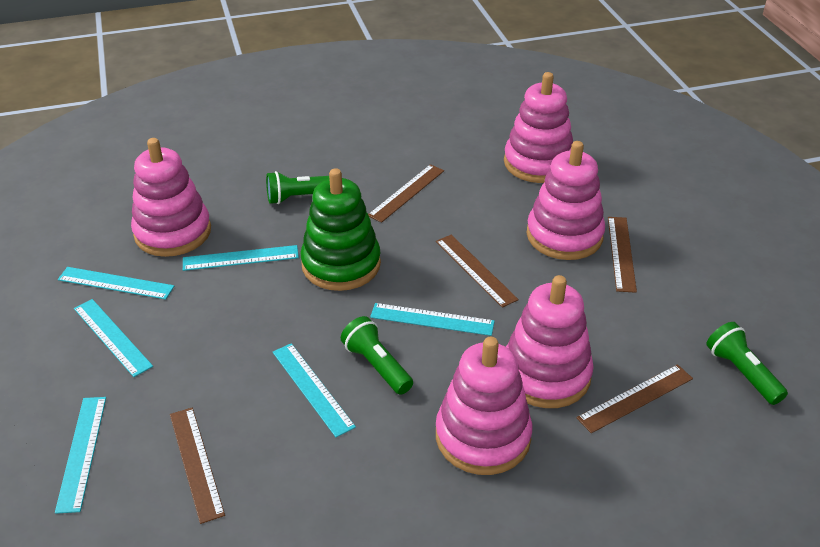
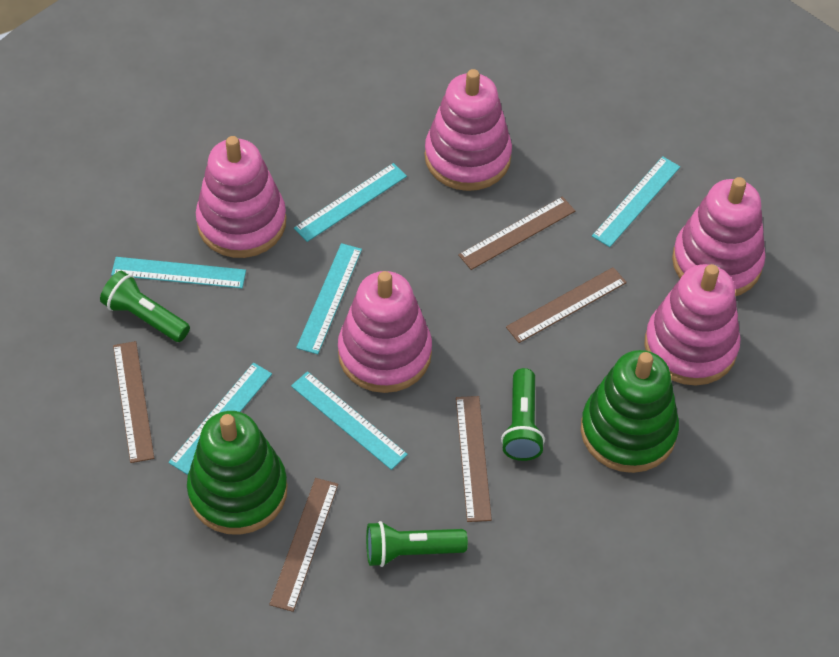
green stacking toy: 1 -> 2

